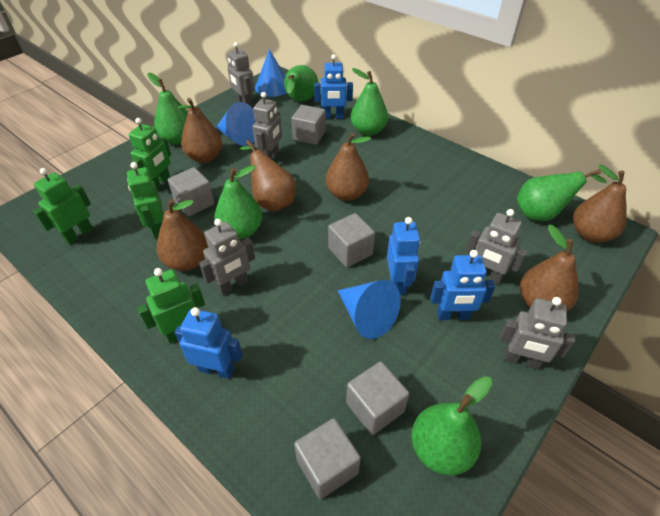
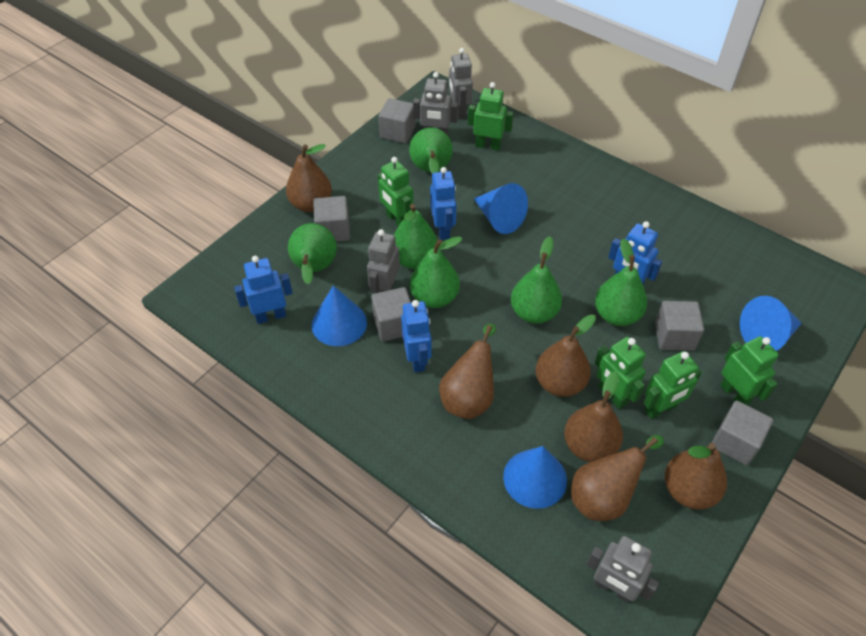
blue cone: 3 -> 4
green robot: 4 -> 5
grey robot: 5 -> 4

